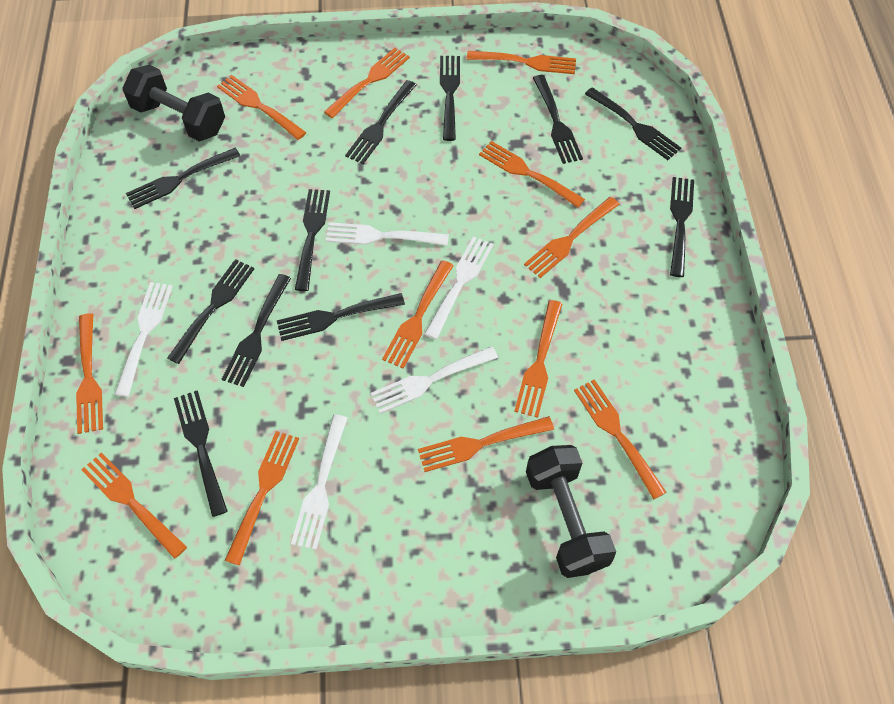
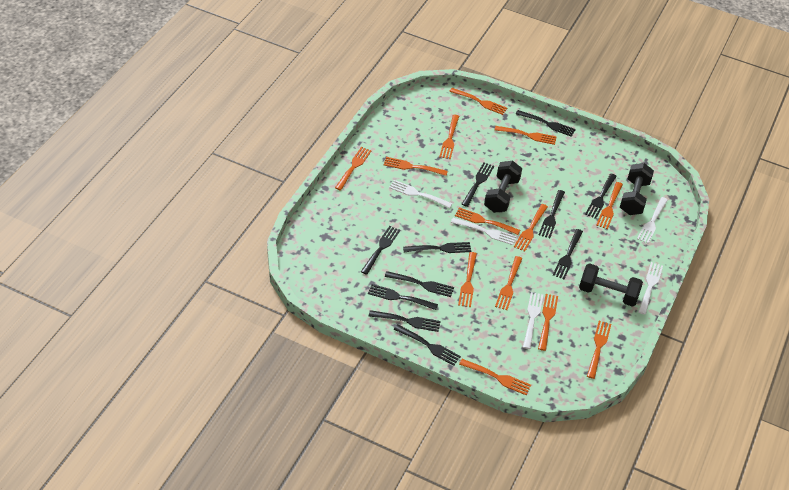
black dumbbell: 2 -> 3
orange fork: 12 -> 13

